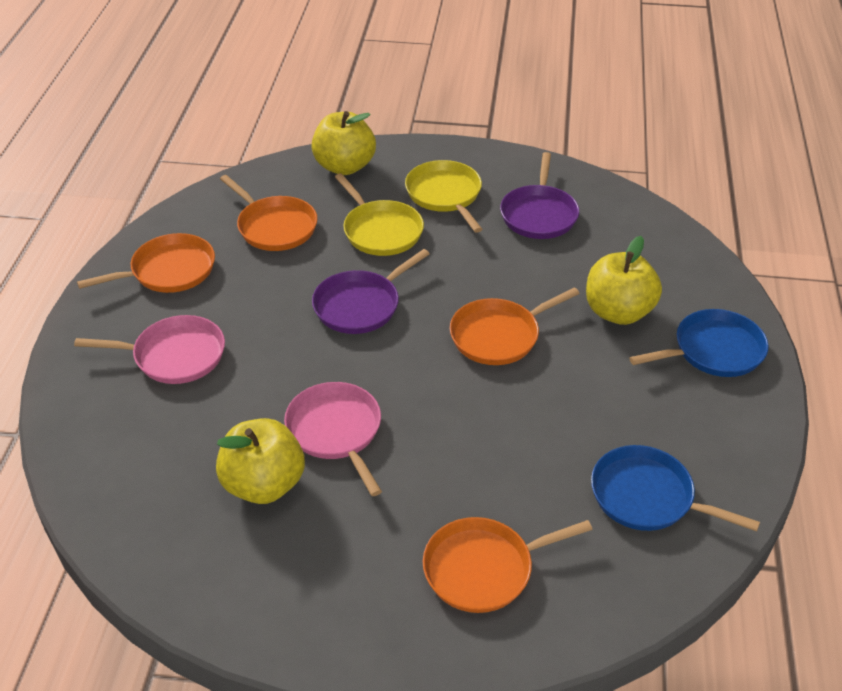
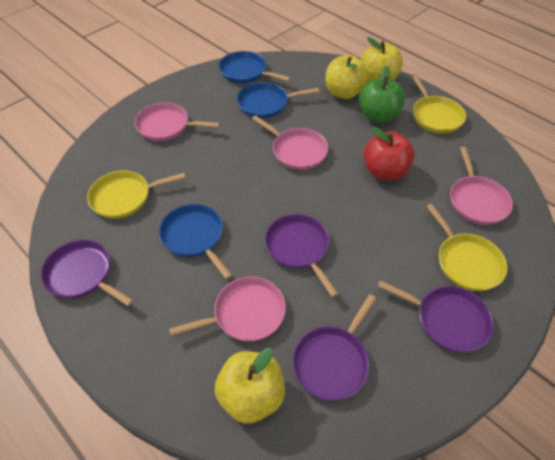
blue pan: 2 -> 3
green apple: 0 -> 1
orange pan: 4 -> 0
pink pan: 2 -> 4
purple pan: 2 -> 4
red apple: 0 -> 1
yellow pan: 2 -> 3

